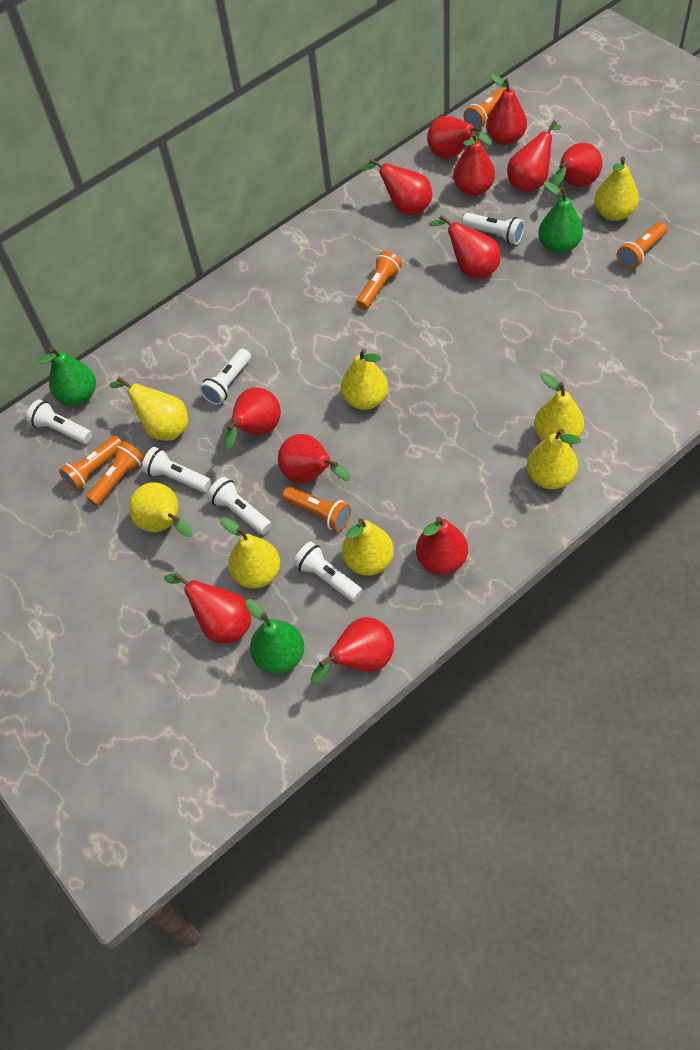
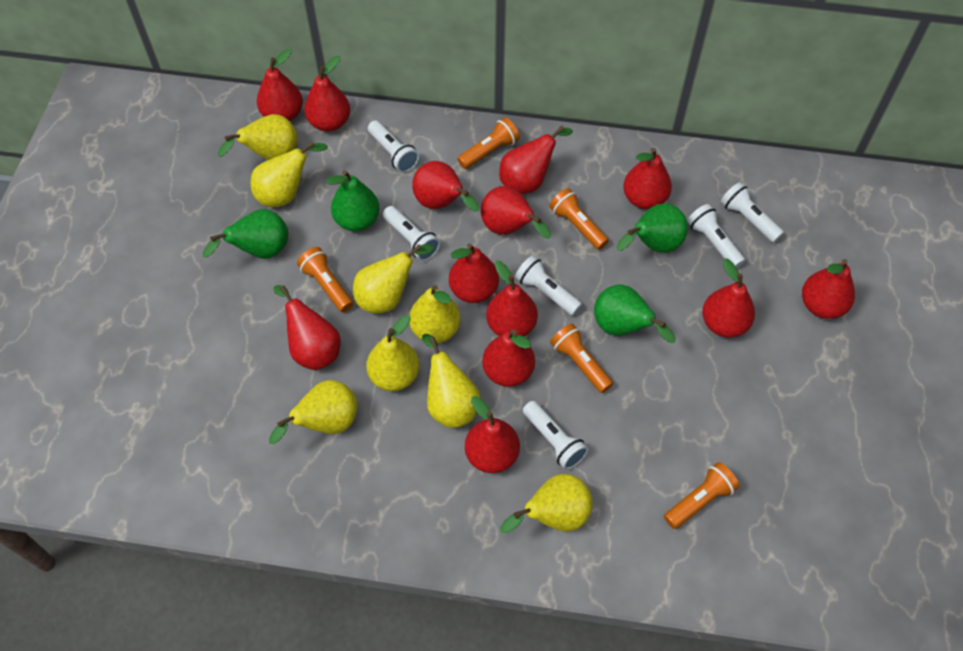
green pear: 3 -> 4
orange flashlight: 6 -> 5
red pear: 12 -> 13

